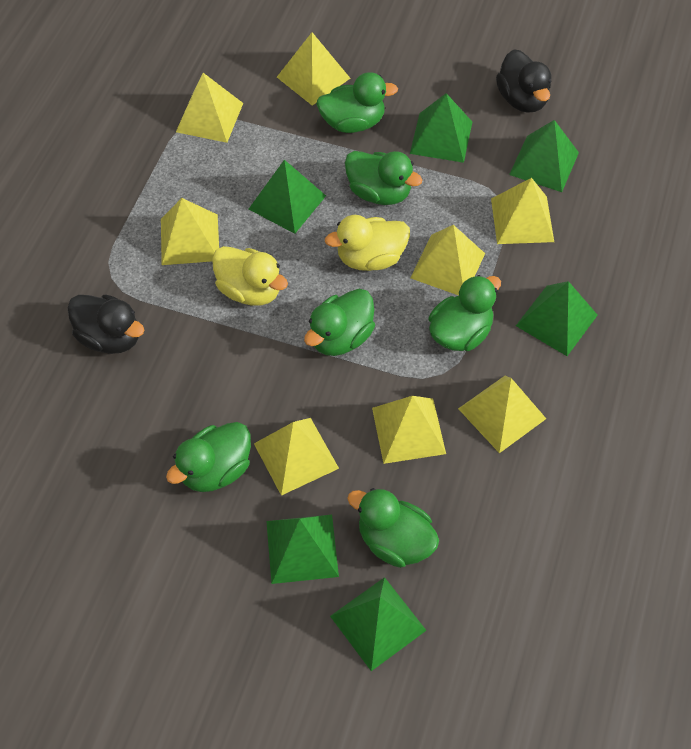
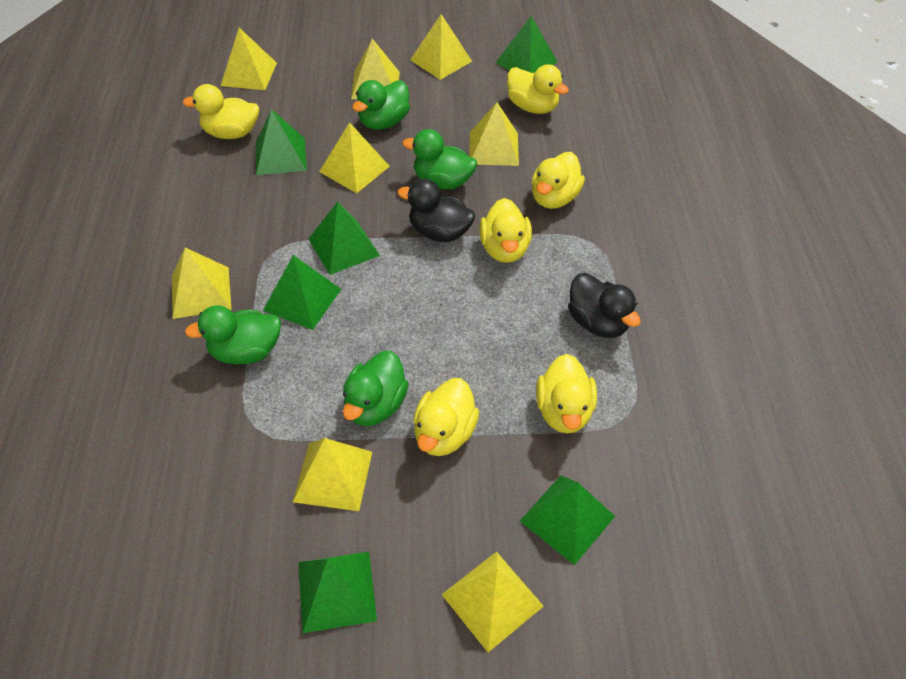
green duck: 6 -> 4
yellow duck: 2 -> 6

